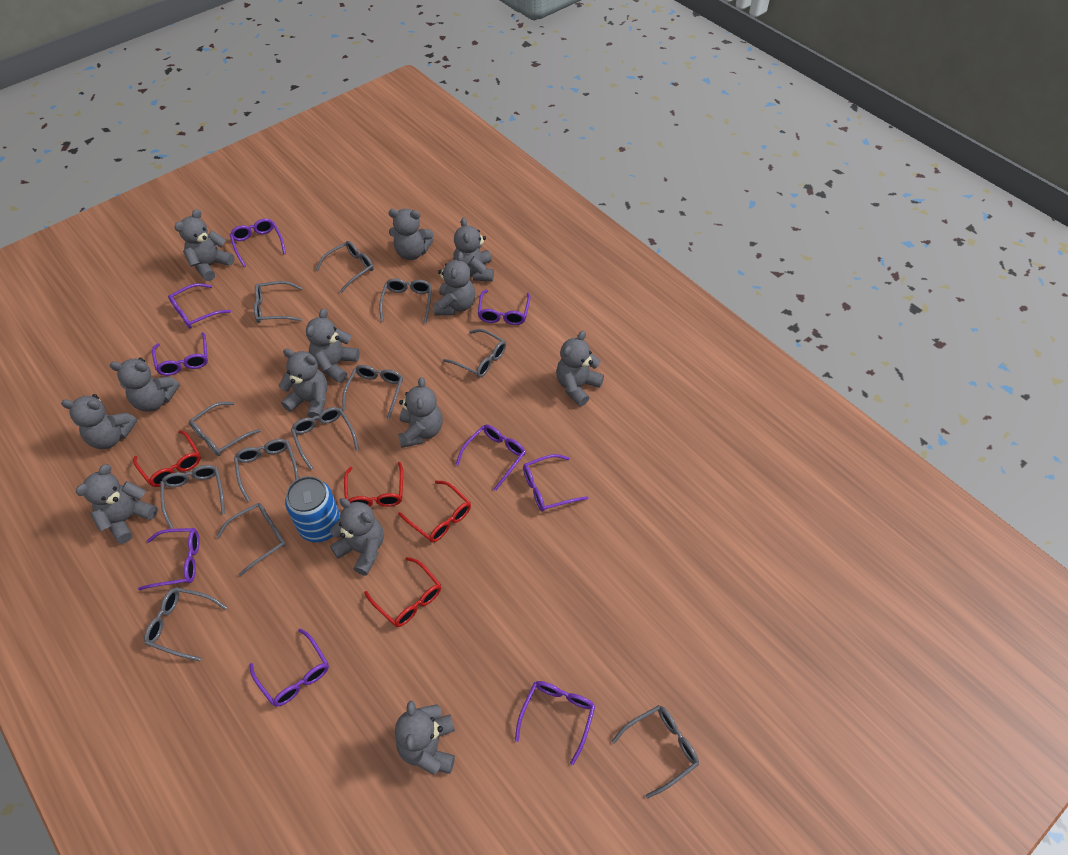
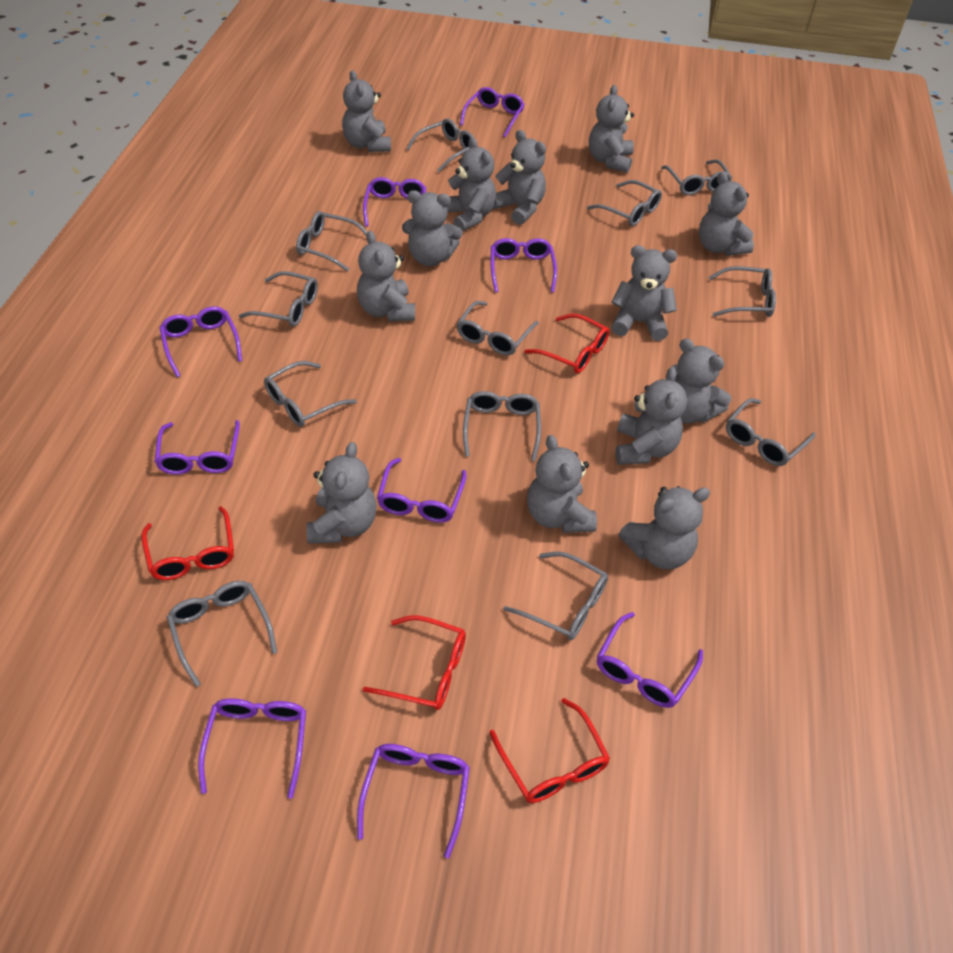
blue can: 1 -> 0

